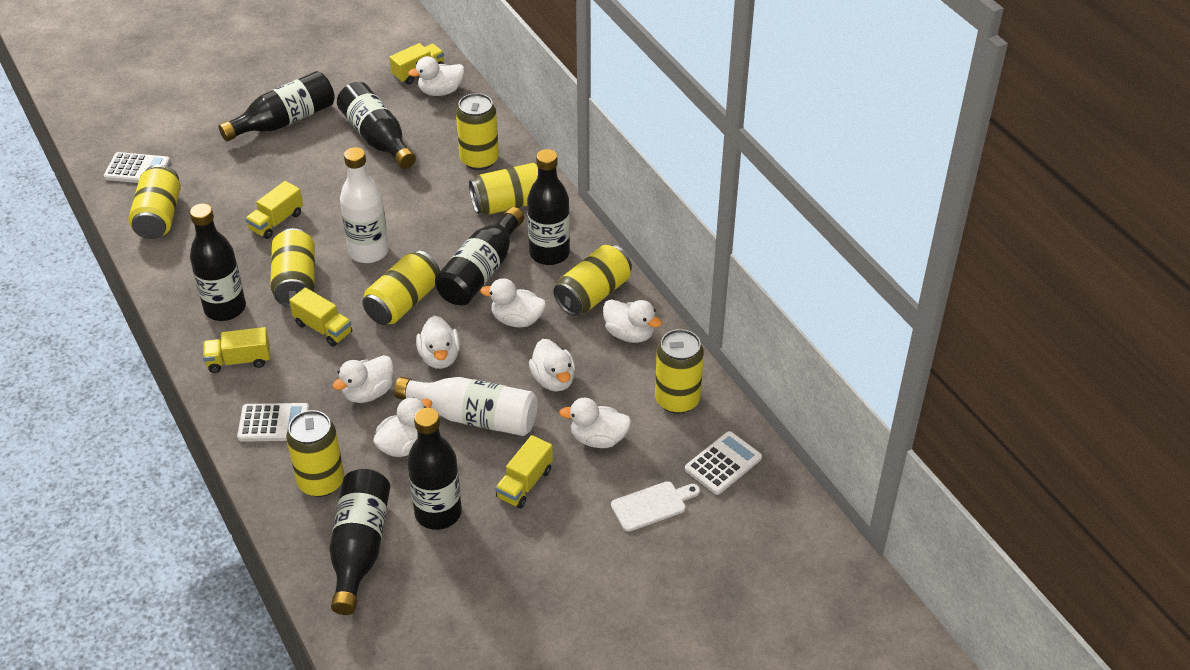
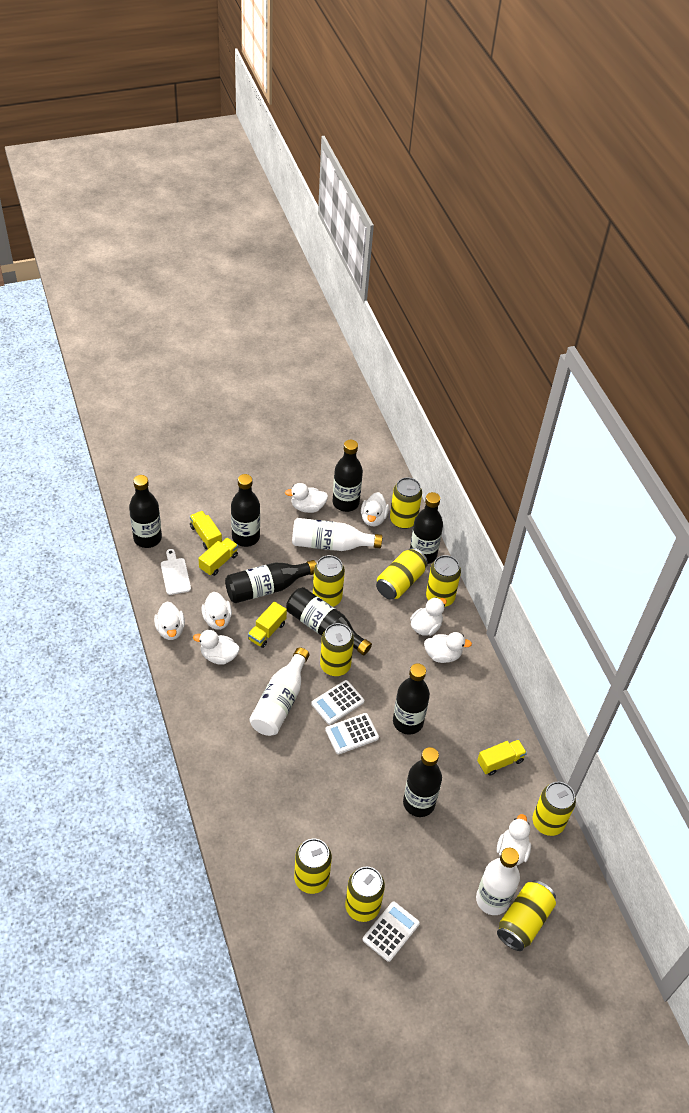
black bottle: 7 -> 8
white bottle: 2 -> 3
yellow can: 8 -> 9
yellow truck: 5 -> 4

